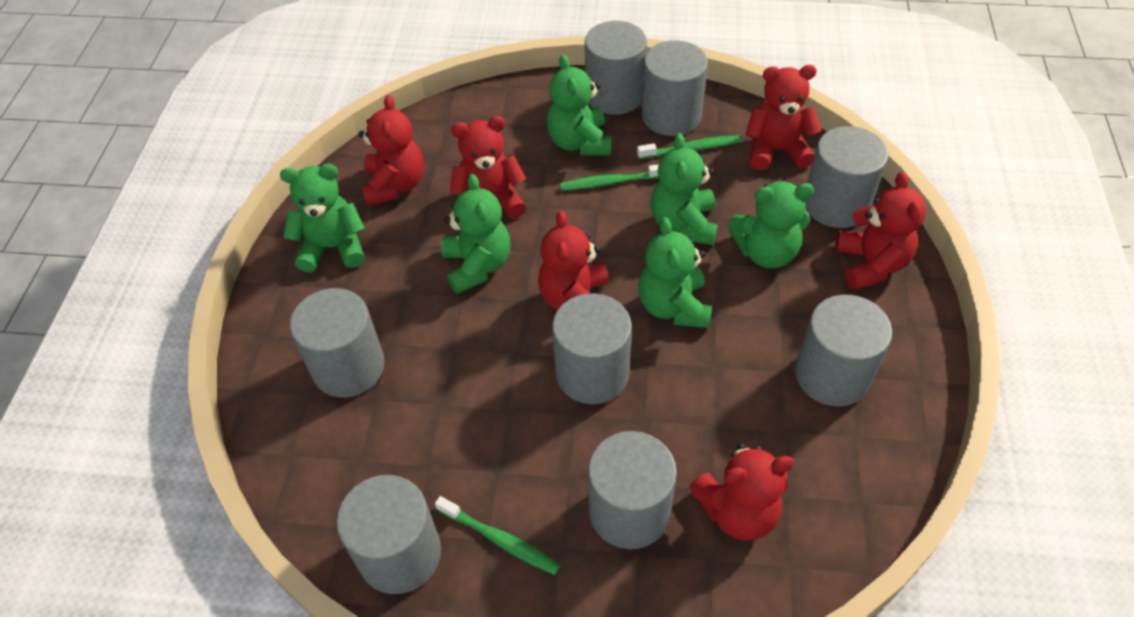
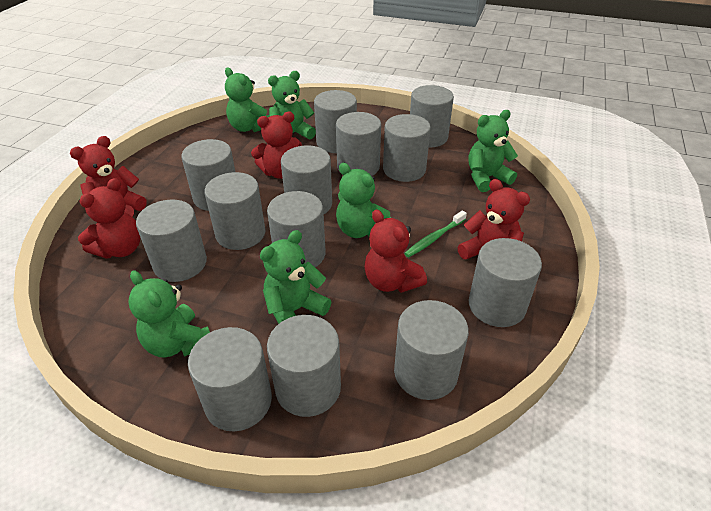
green toothbrush: 3 -> 1
grey cylinder: 8 -> 13
red teddy bear: 6 -> 5

